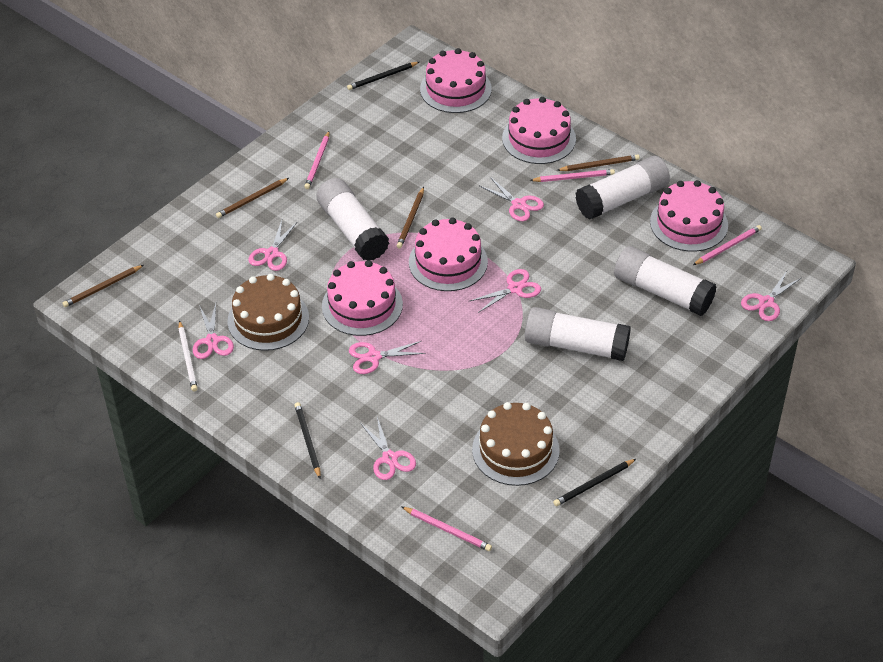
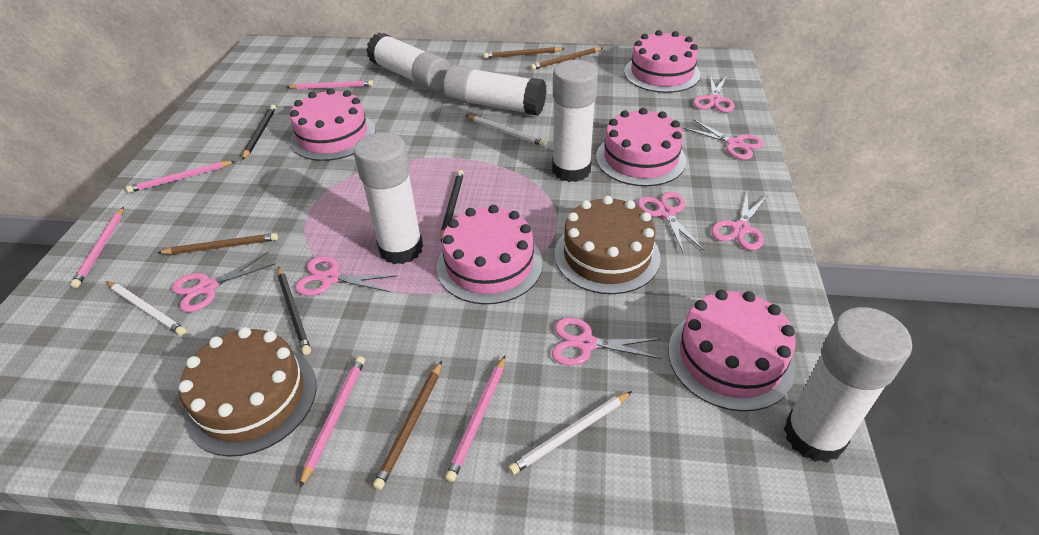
pink pencil: 4 -> 5
white glue stick: 4 -> 5
white pencil: 1 -> 3

